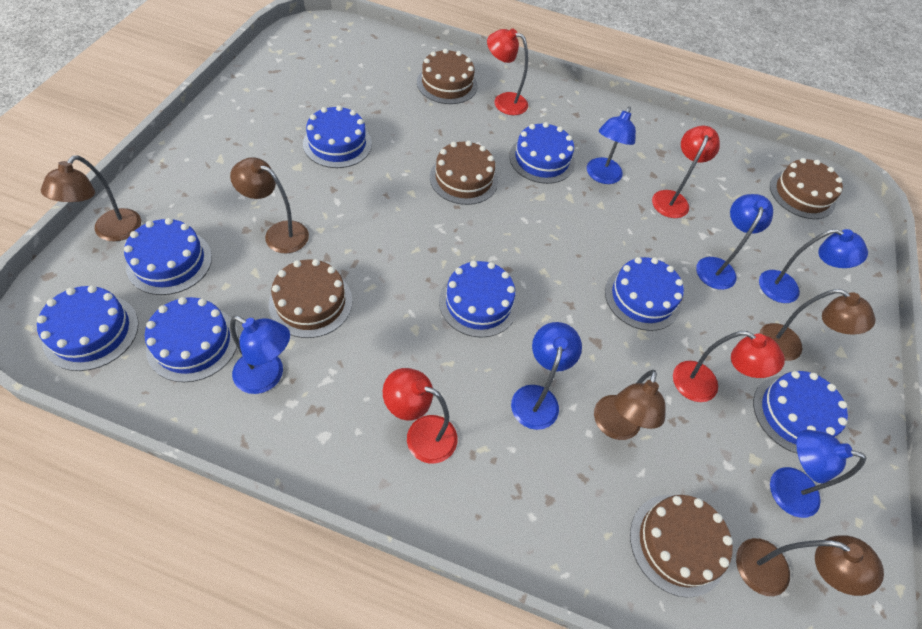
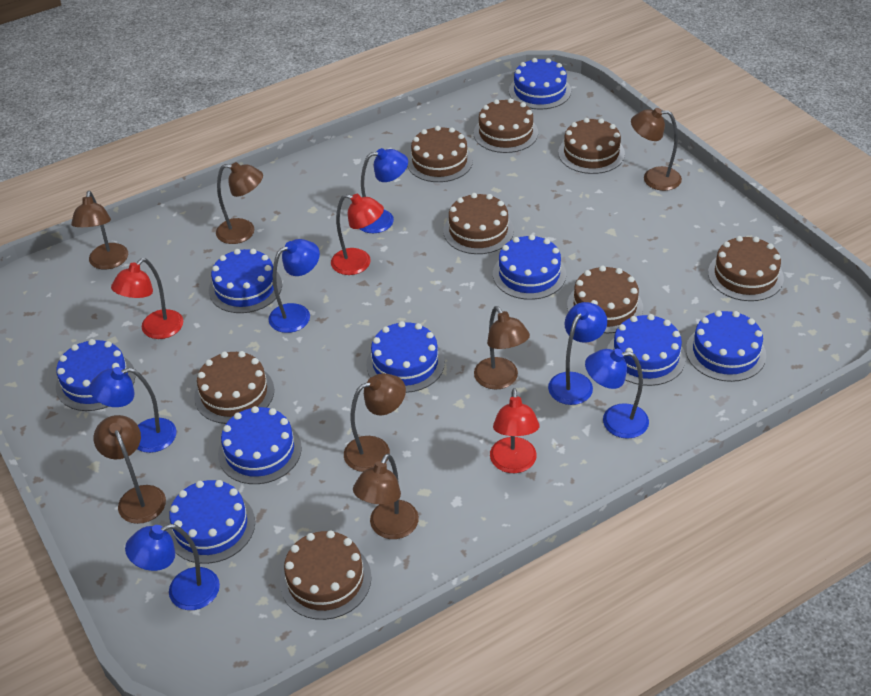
blue cake: 8 -> 9
brown cake: 5 -> 8
brown lamp: 5 -> 7
red lamp: 4 -> 3

